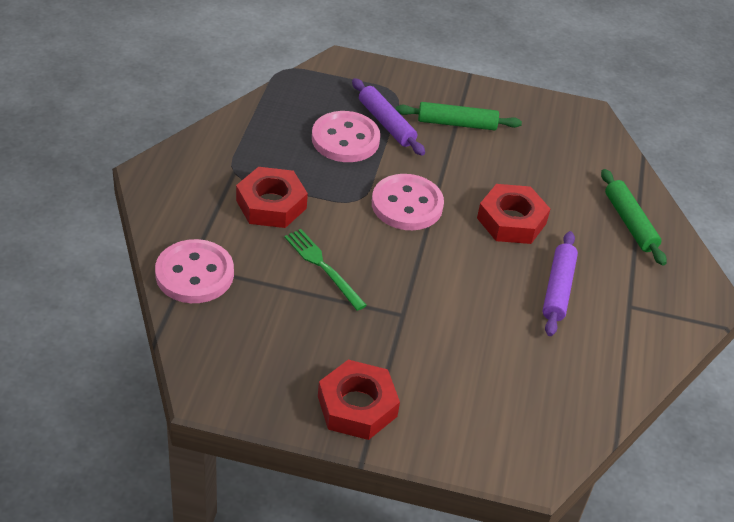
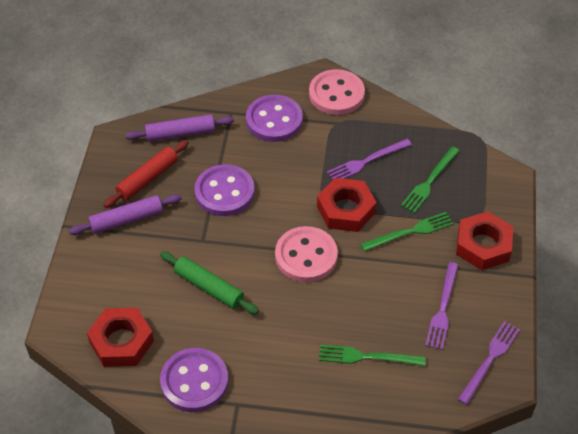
green fork: 1 -> 3
green rolling pin: 2 -> 1
pink button: 3 -> 2
purple button: 0 -> 3
purple fork: 0 -> 3
red rolling pin: 0 -> 1

